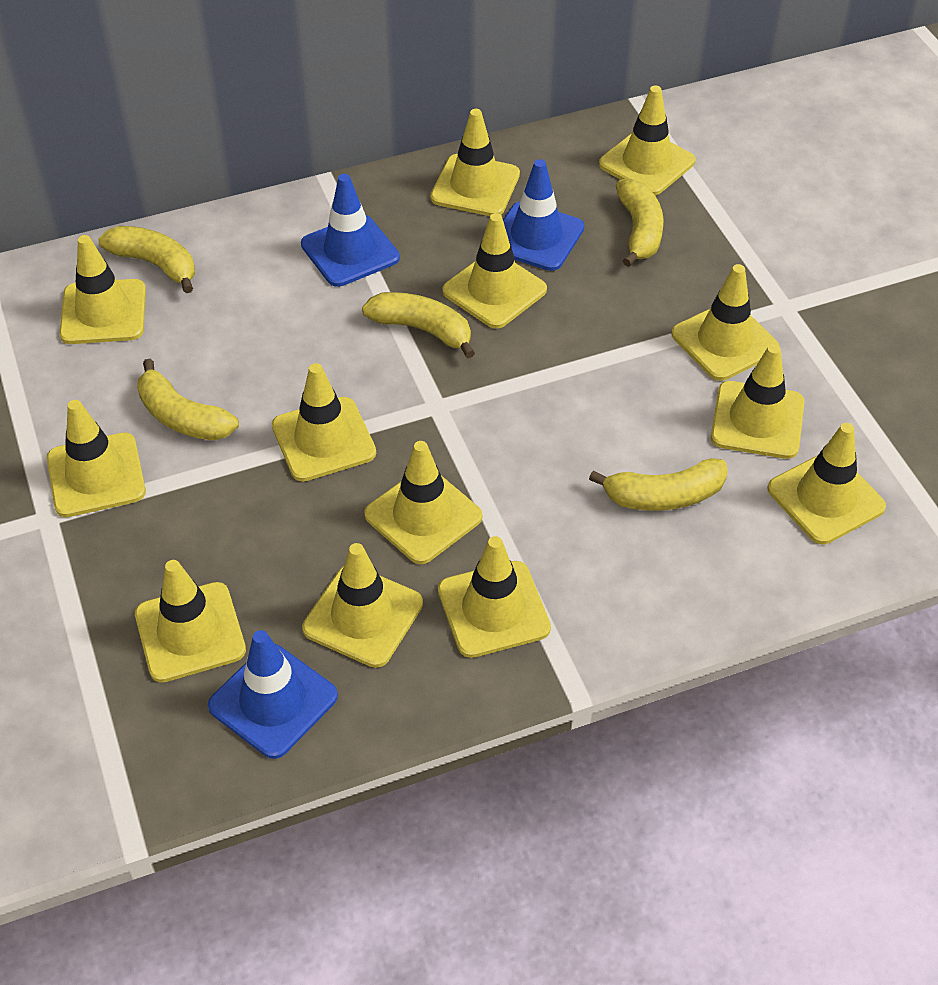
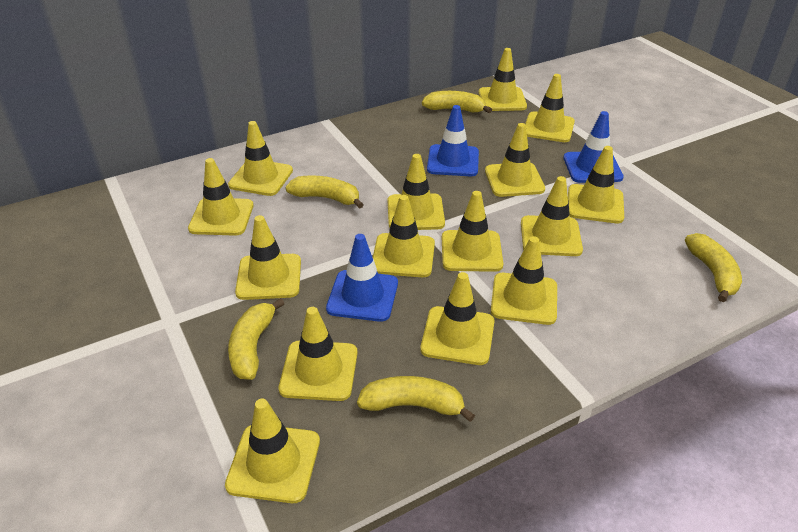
yellow traffic cone: 13 -> 15

